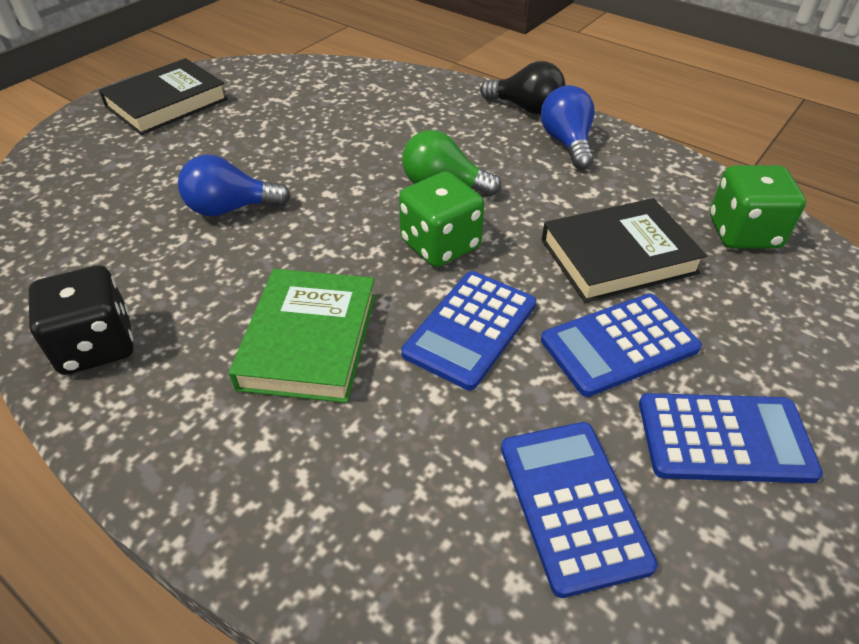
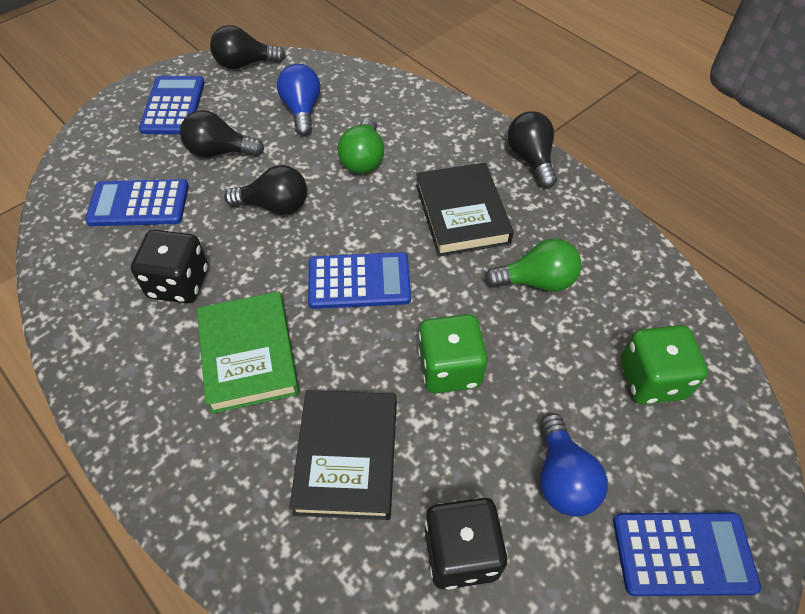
black dice: 1 -> 2
black light bulb: 1 -> 4
green light bulb: 1 -> 2

